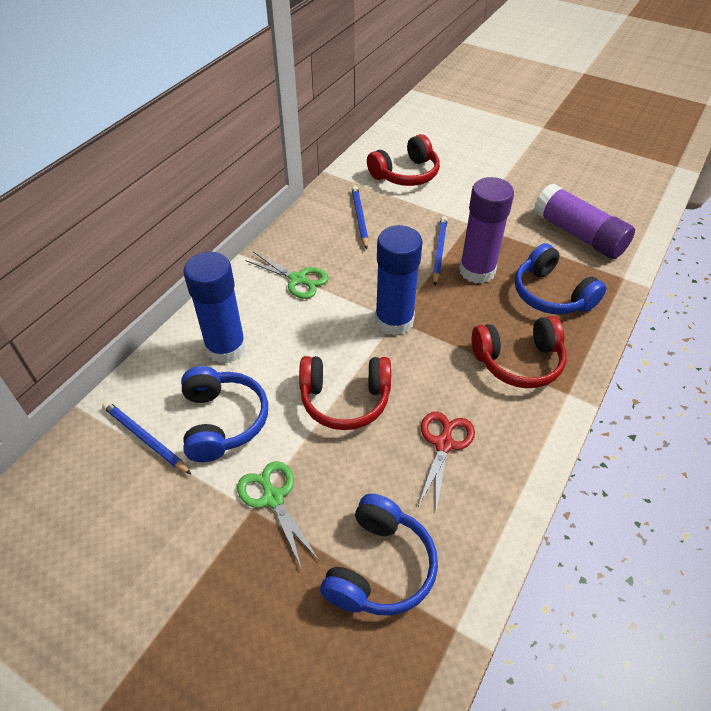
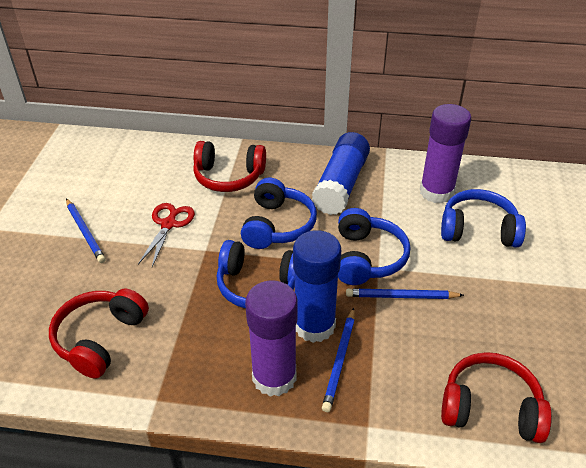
blue headphones: 3 -> 4
green scissors: 2 -> 0

